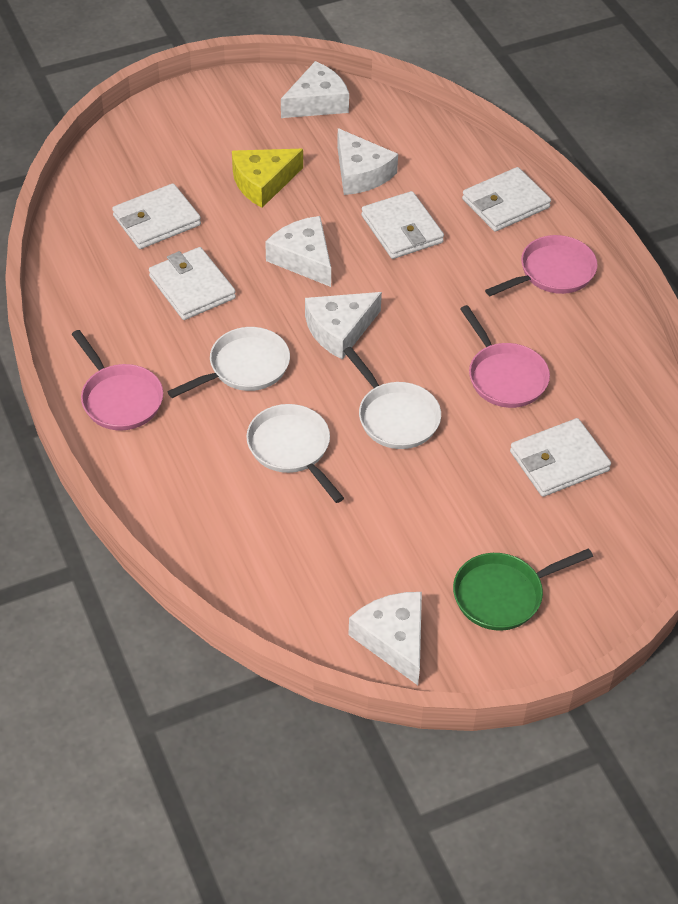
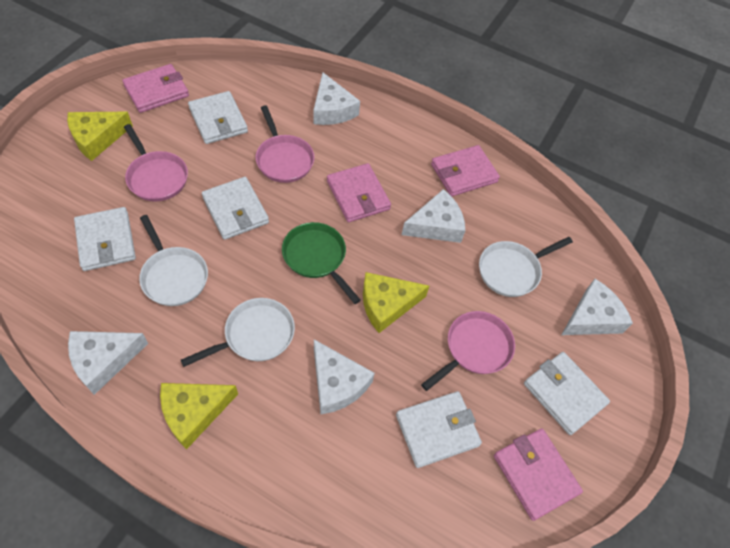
pink wallet: 0 -> 4
yellow cheese: 1 -> 3

